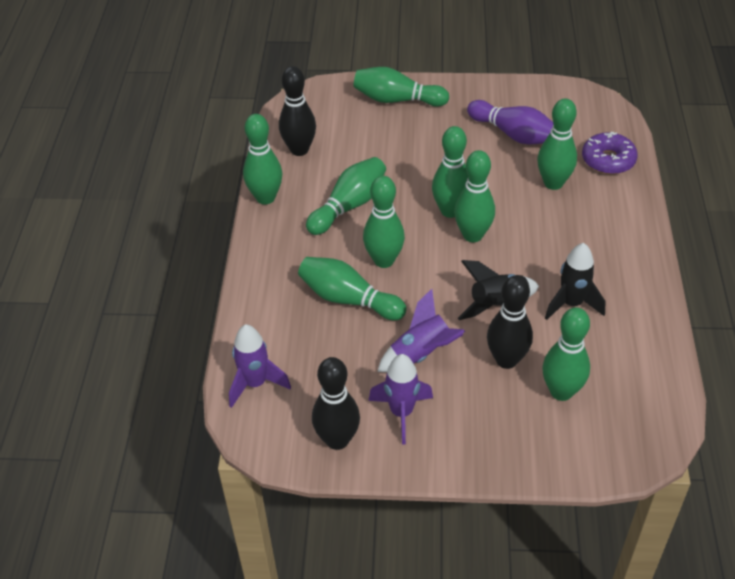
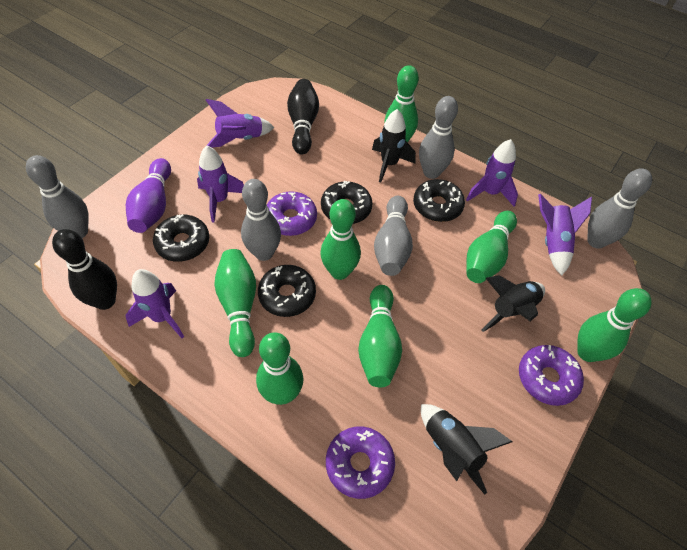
black bowling pin: 3 -> 2
black donut: 0 -> 4
black rocket: 2 -> 3
green bowling pin: 9 -> 7
grey bowling pin: 0 -> 5
purple donut: 1 -> 3
purple rocket: 3 -> 5

